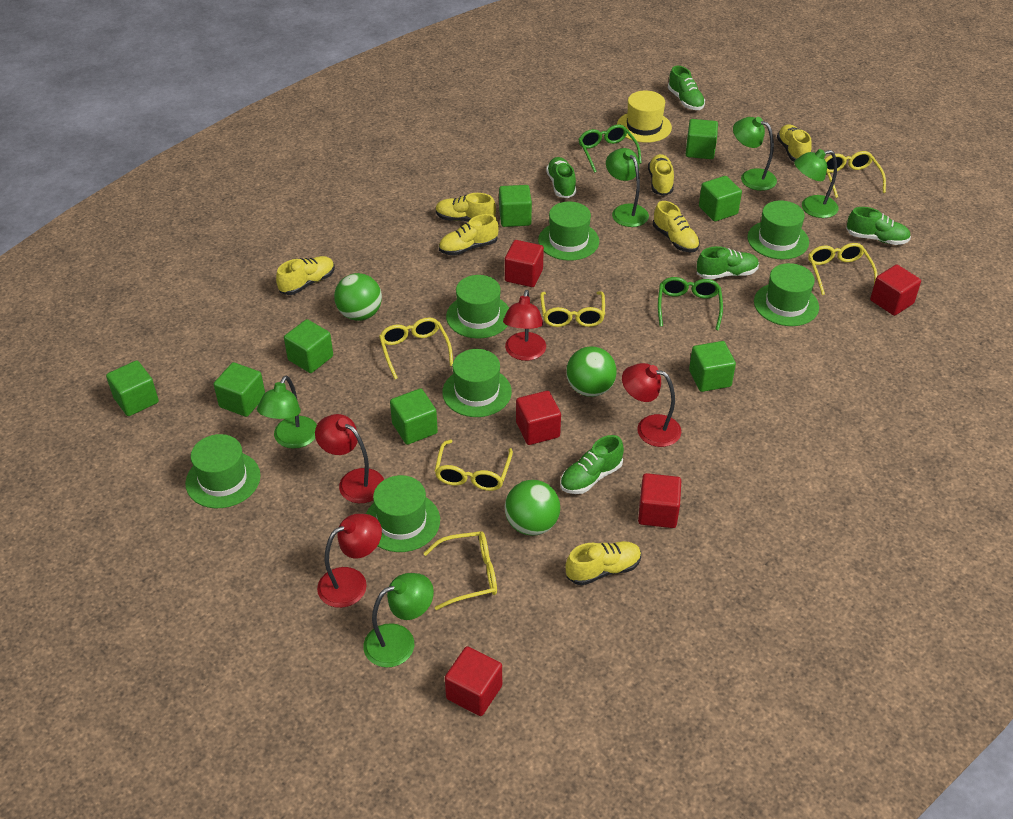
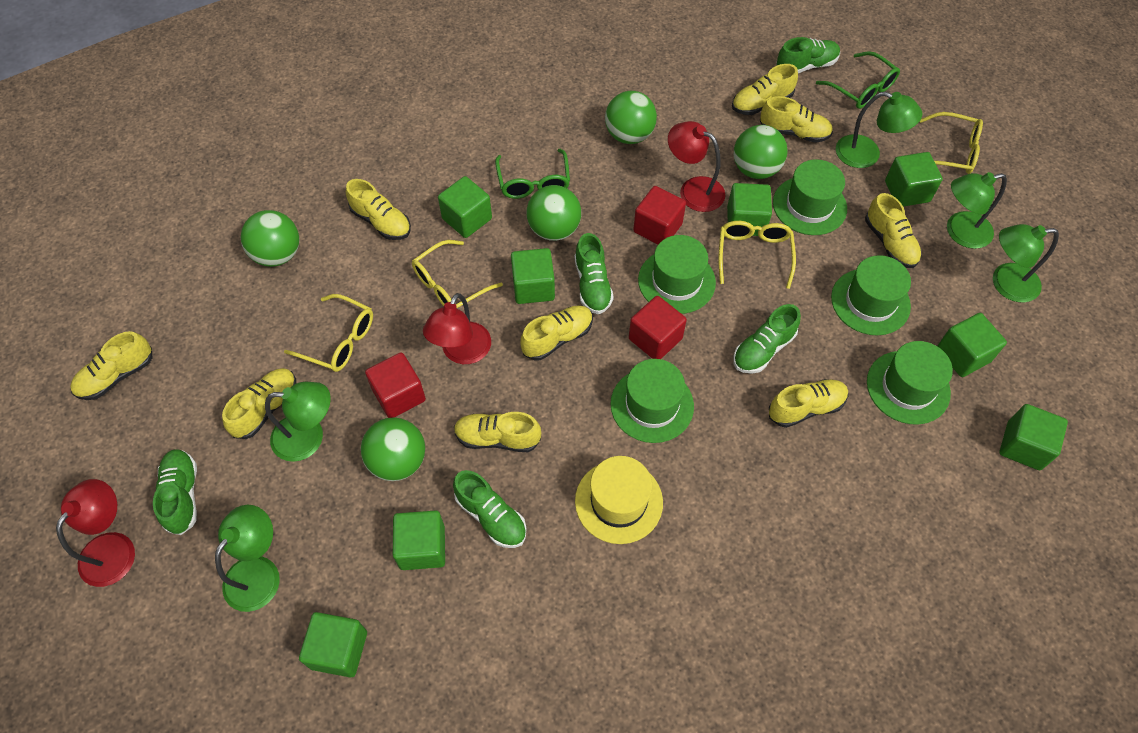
green ball: 3 -> 5
green hat: 7 -> 5
red cube: 5 -> 3
red lamp: 4 -> 3
yellow glasses: 6 -> 4
yellow shoe: 7 -> 9

